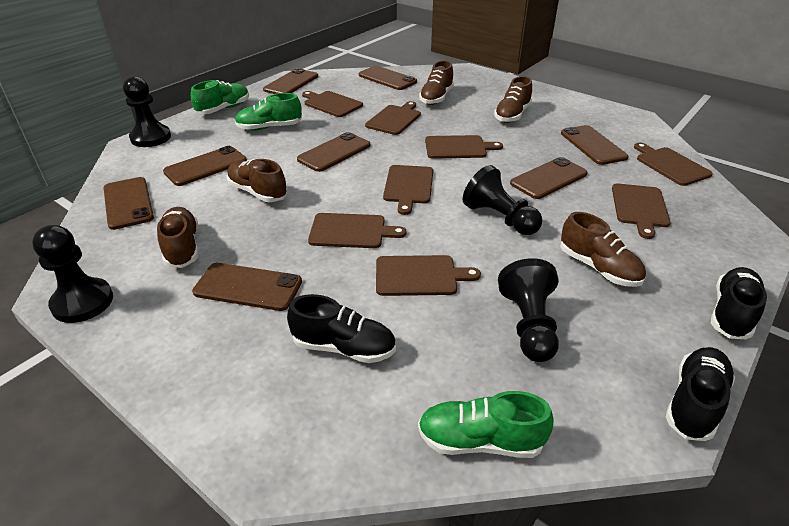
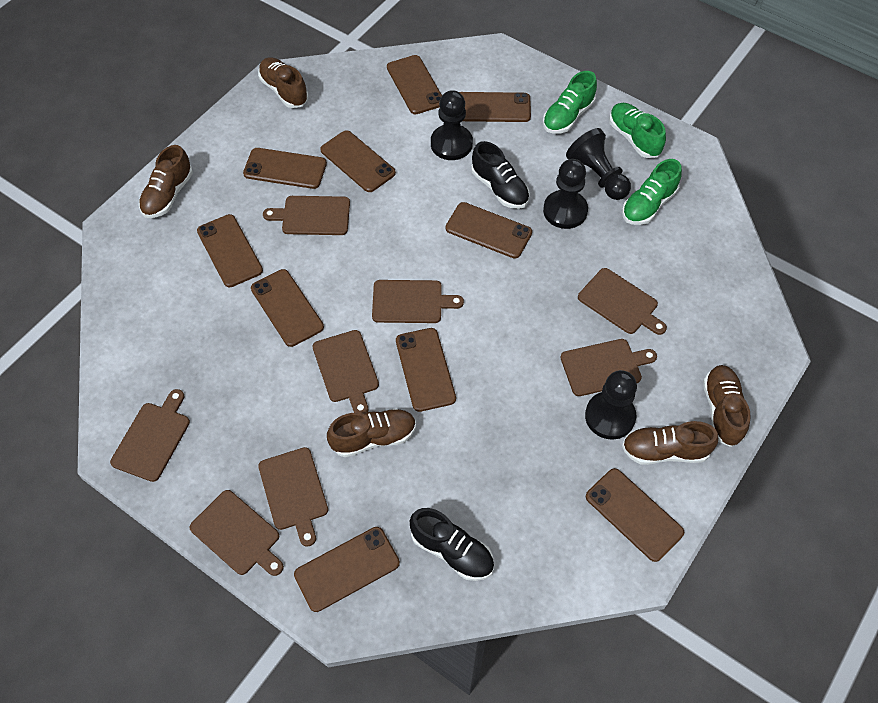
black shoe: 3 -> 2
brown phone: 8 -> 10

